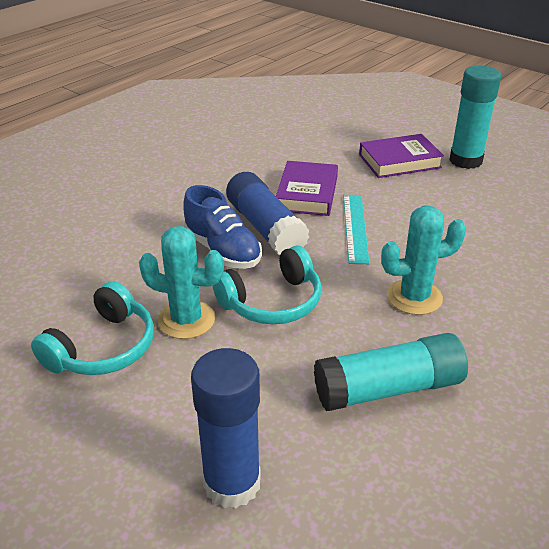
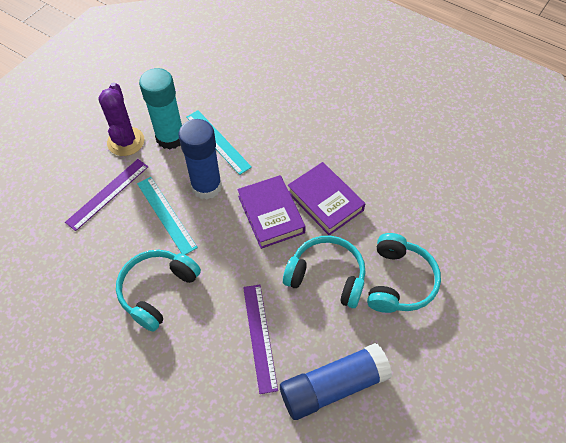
blue shoe: 1 -> 0
purple cactus: 0 -> 1
purple ruler: 0 -> 2
turquoise cactus: 2 -> 0
turquoise glue stick: 2 -> 1
turquoise headphones: 2 -> 3
turquoise ruler: 1 -> 2

